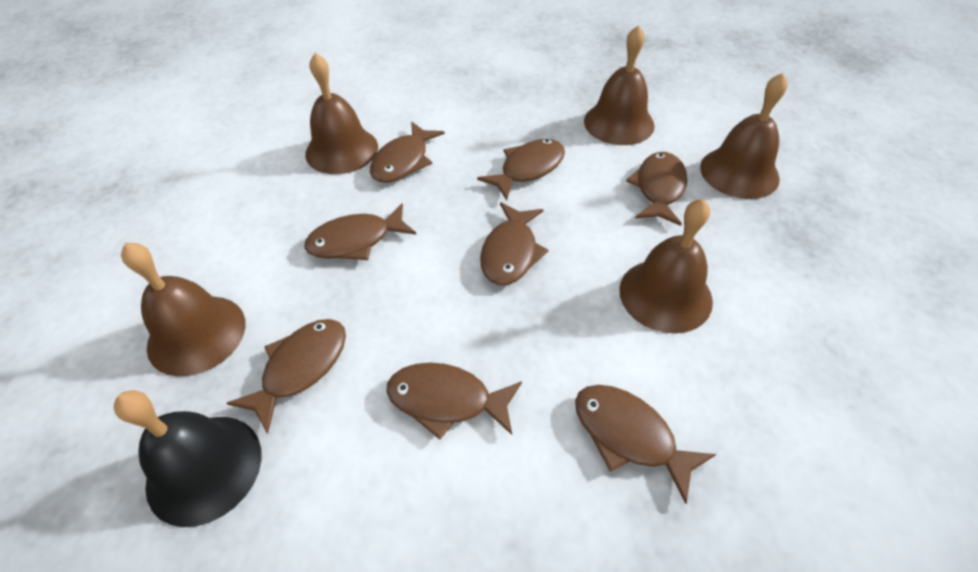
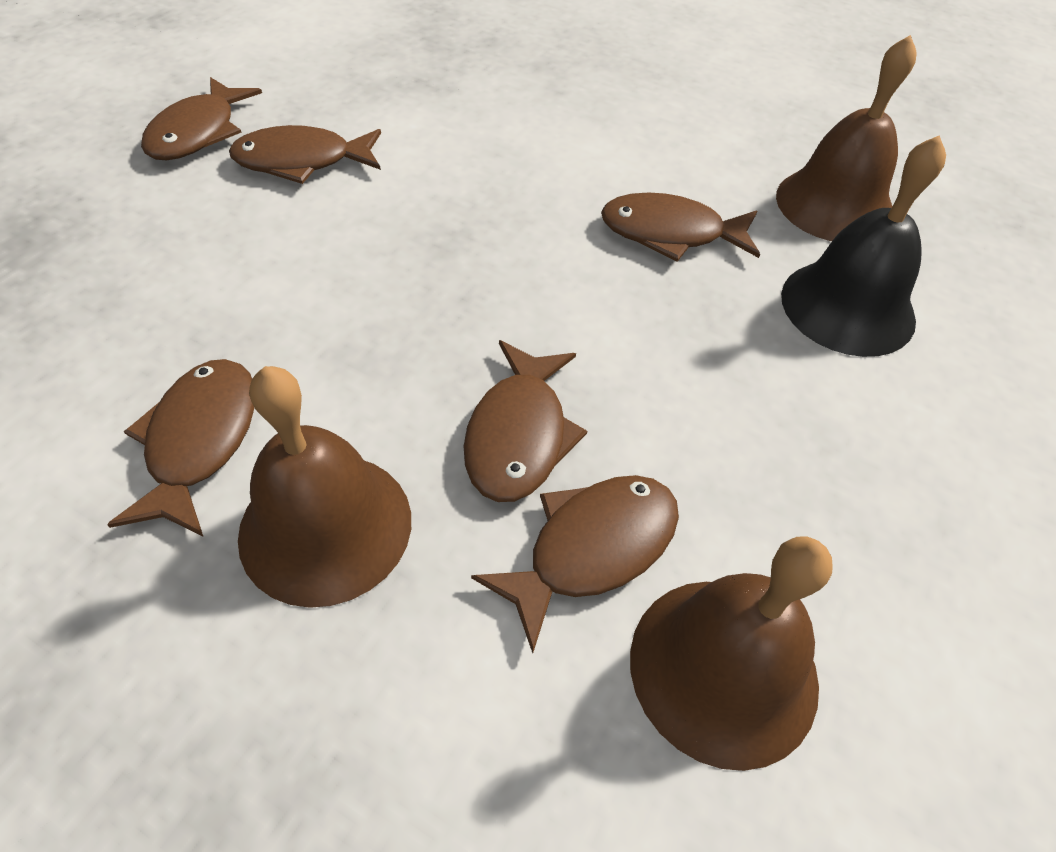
brown bell: 5 -> 3
brown fish: 8 -> 6

